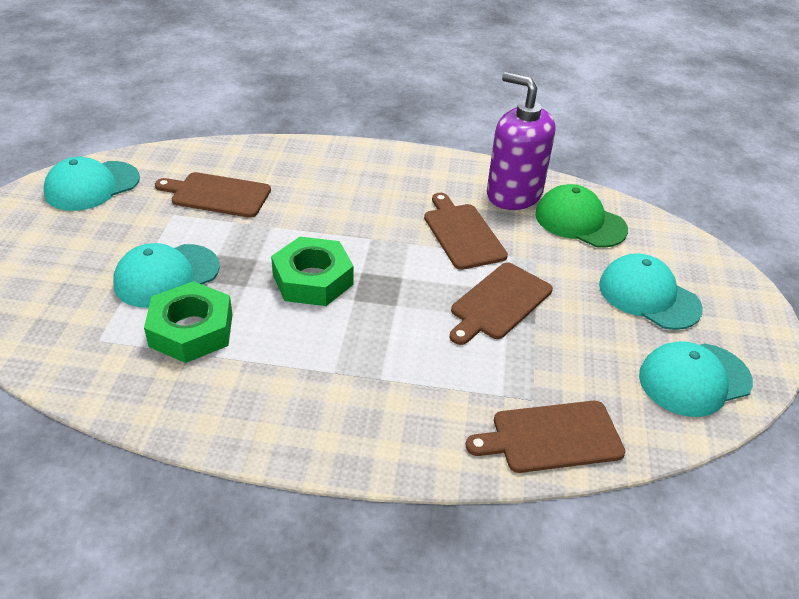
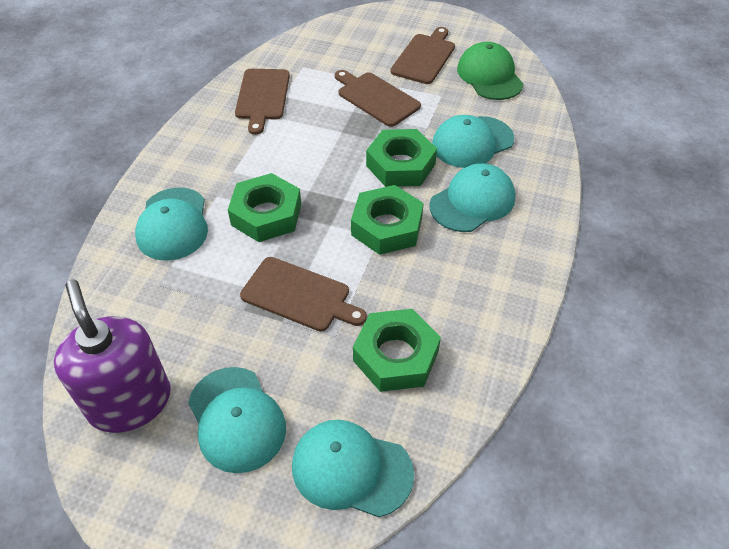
green nut: 2 -> 4
turquoise cap: 4 -> 5

